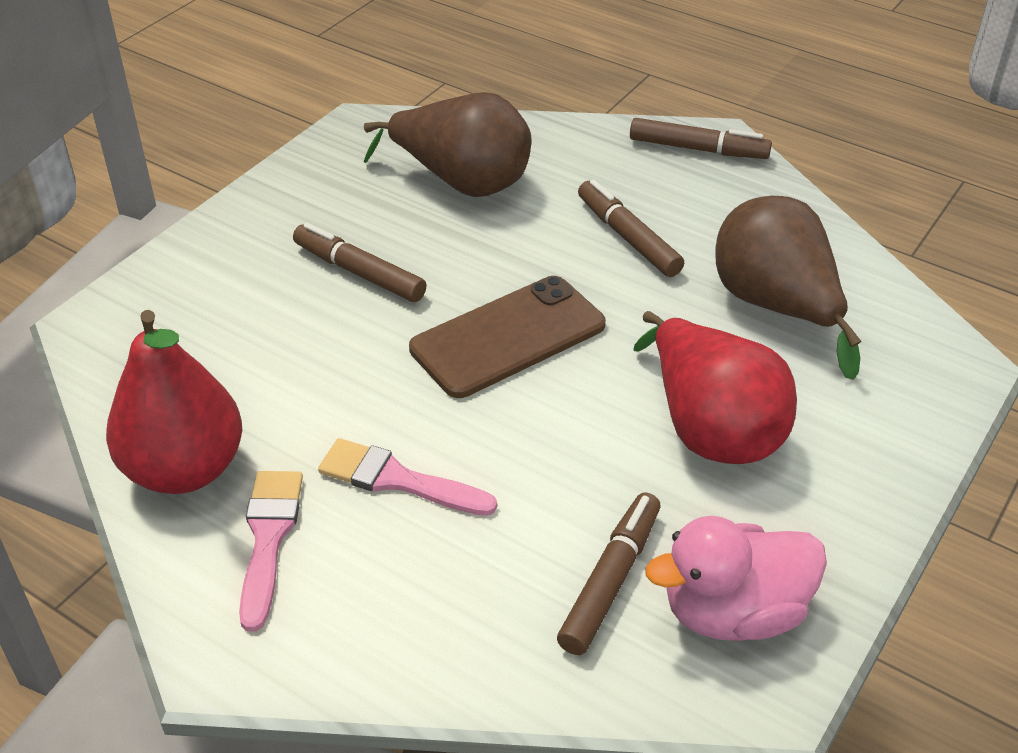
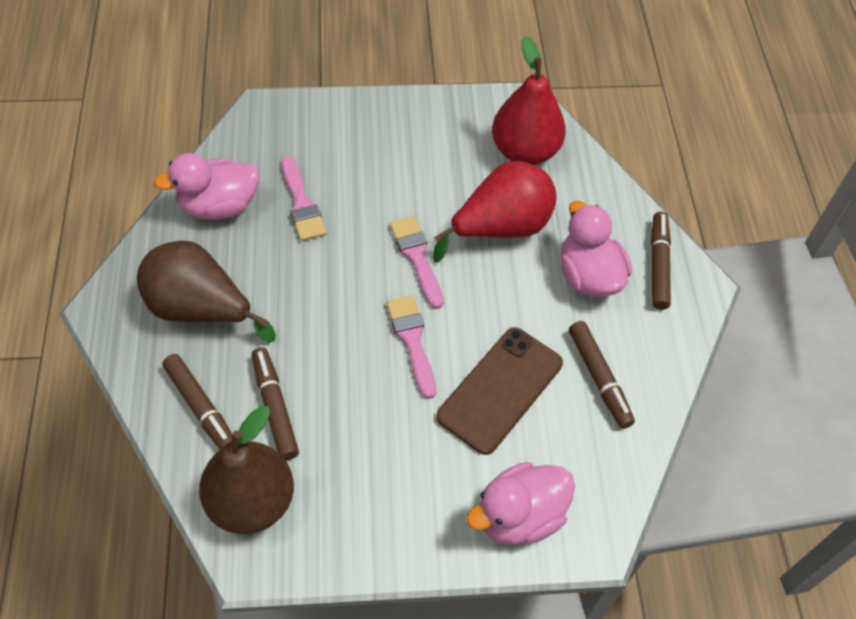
pink brush: 2 -> 3
pink duck: 1 -> 3

